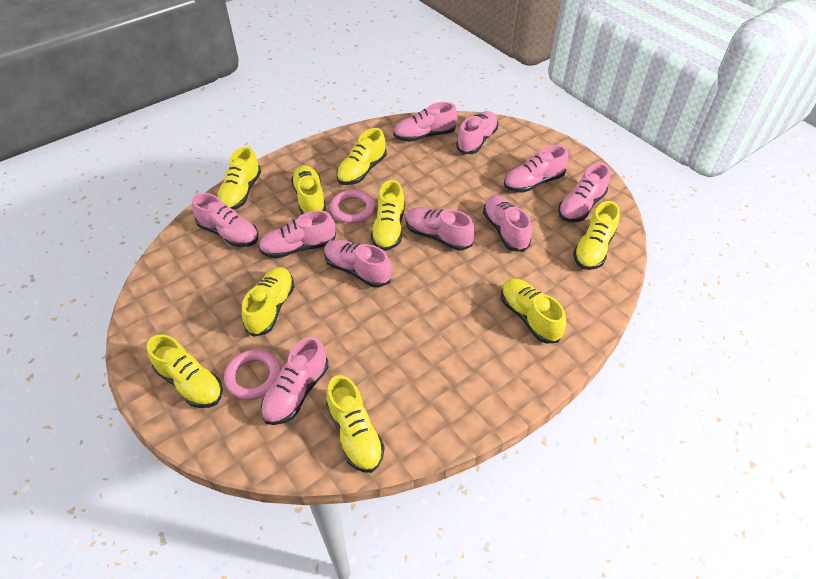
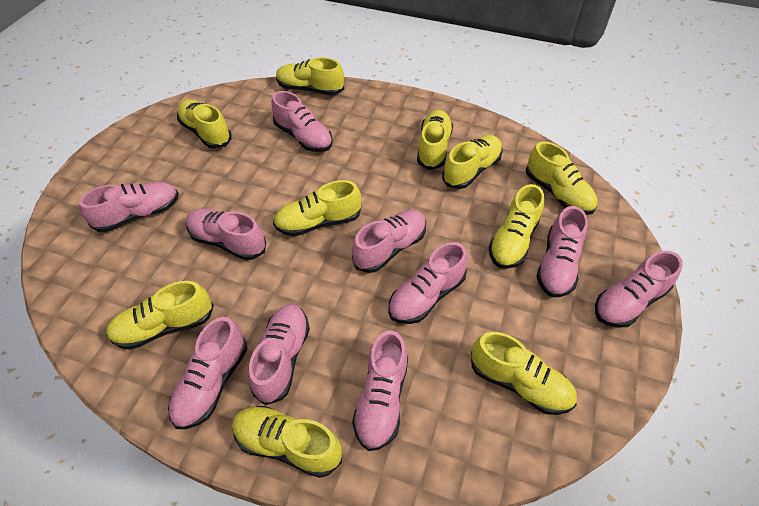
pink ring: 2 -> 0
yellow shoe: 9 -> 10

